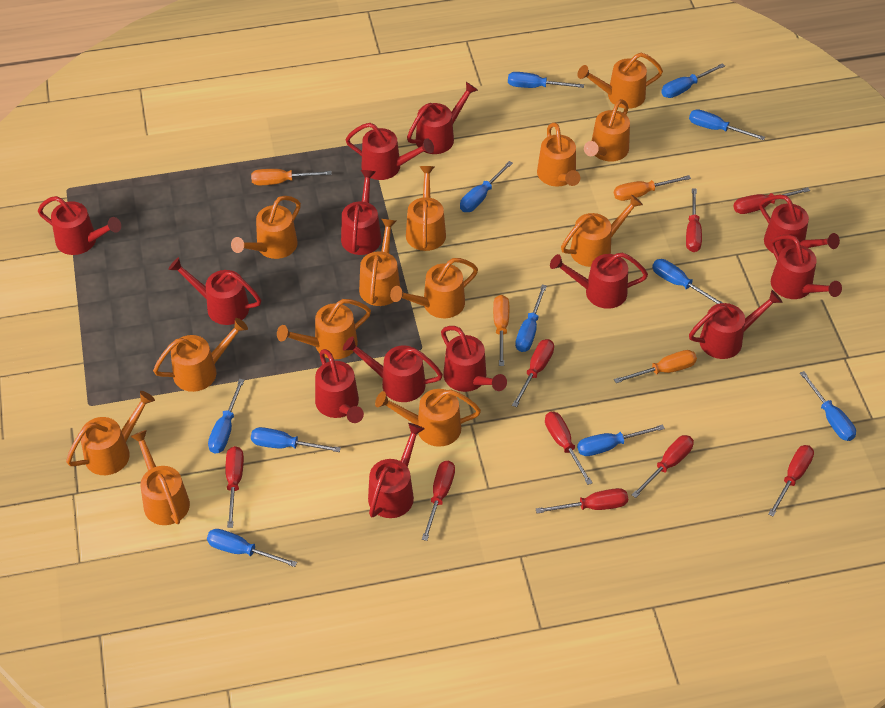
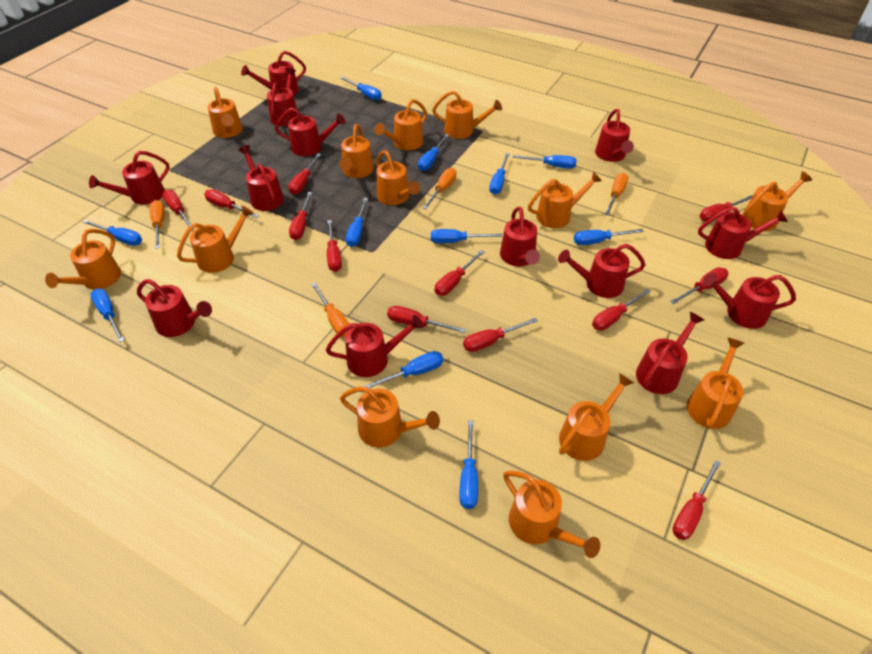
red screwdriver: 9 -> 12

